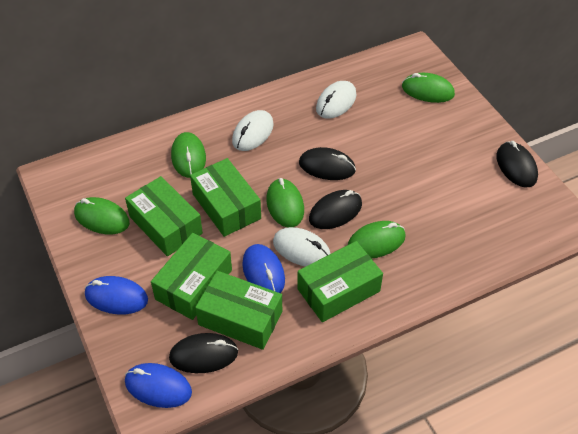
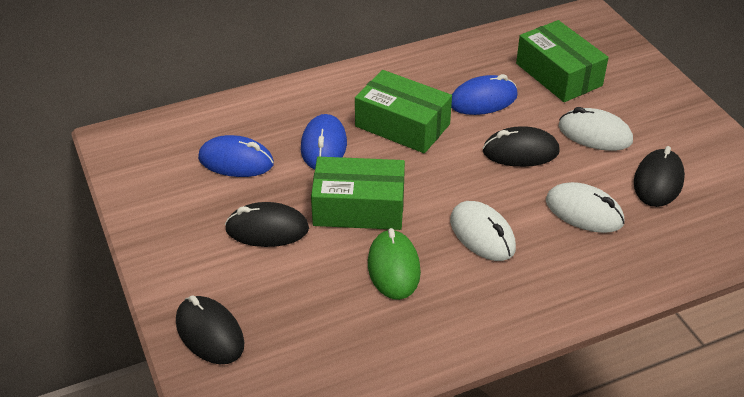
green box: 5 -> 3
green mouse: 5 -> 1

